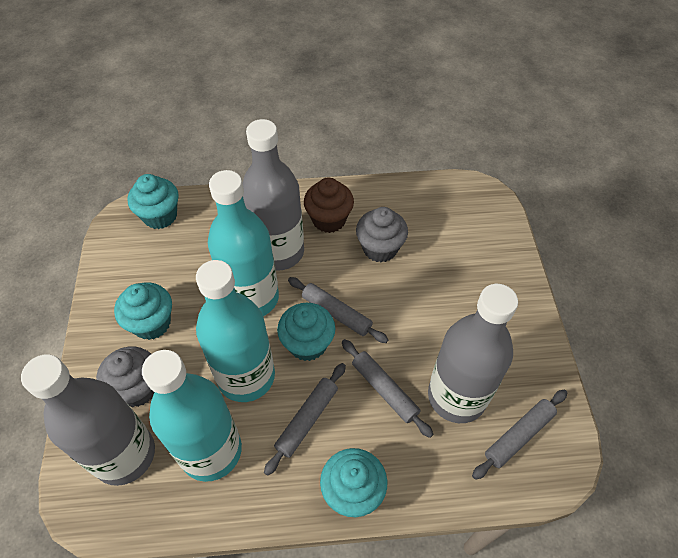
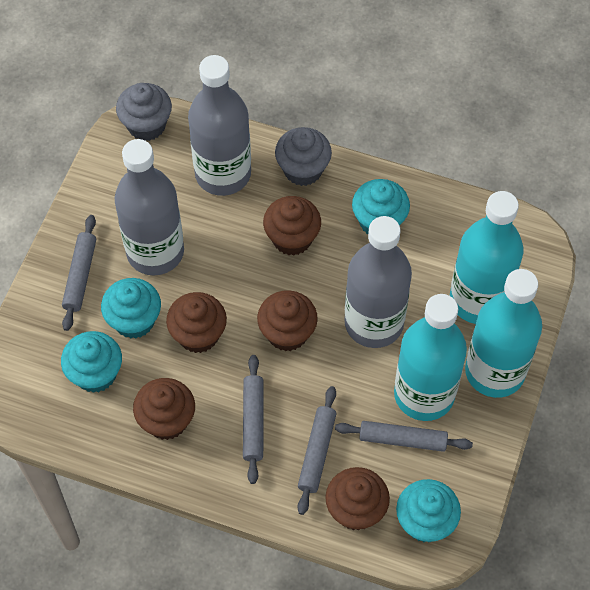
brown cupcake: 1 -> 5

